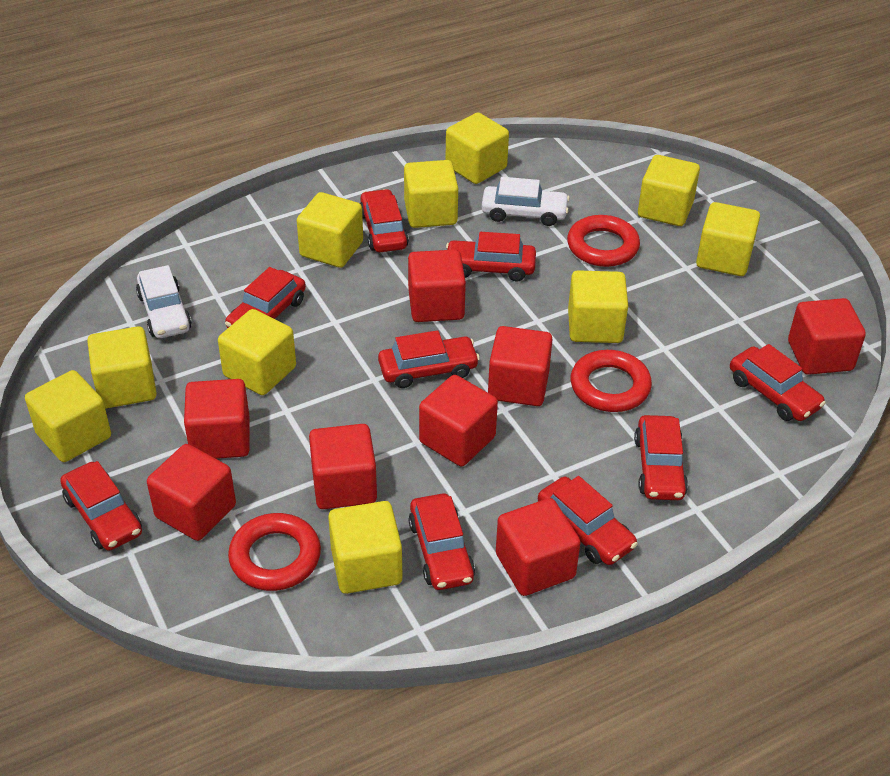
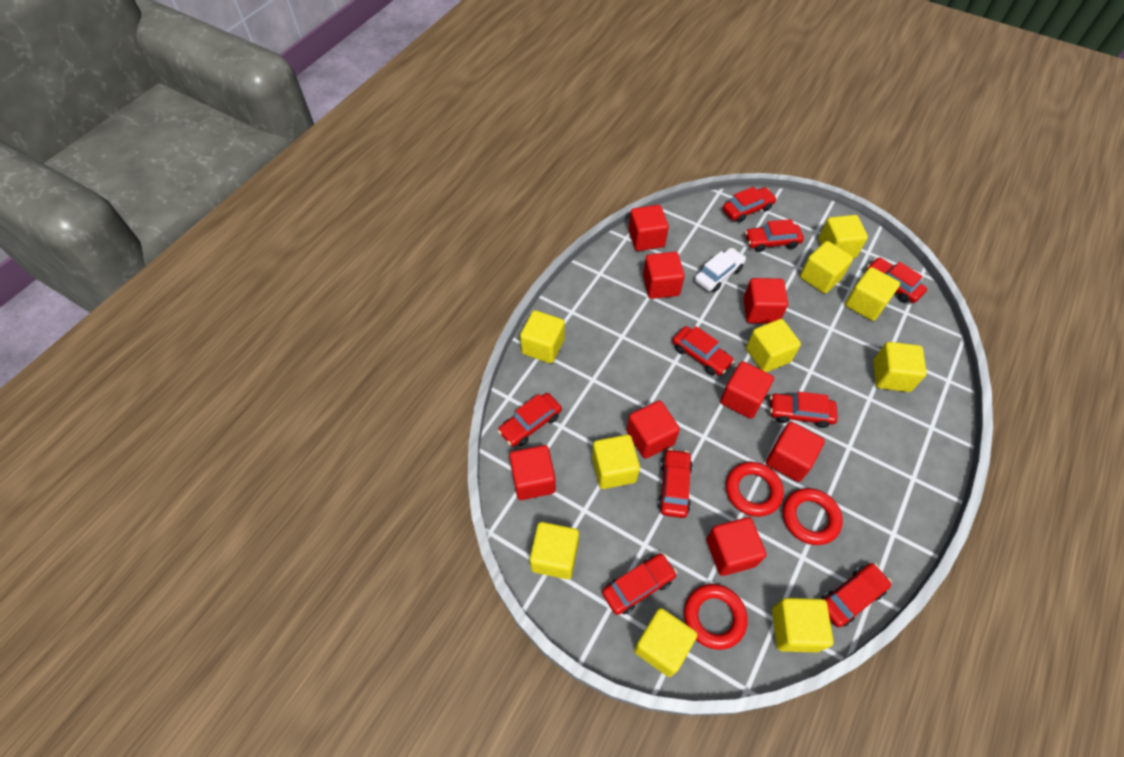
white car: 2 -> 1

